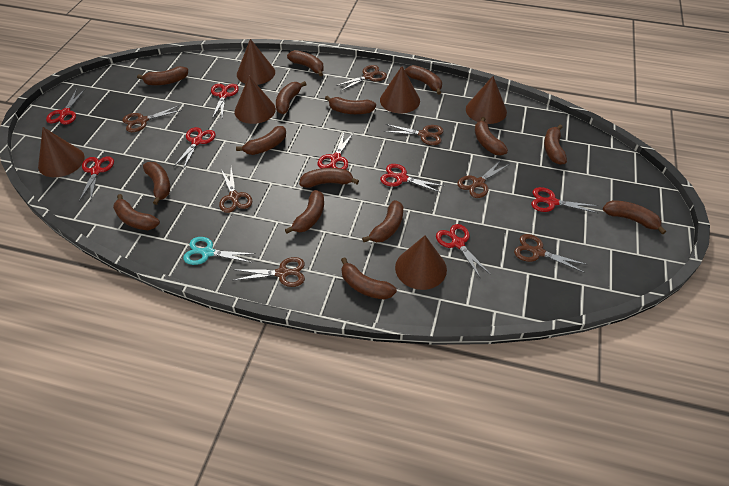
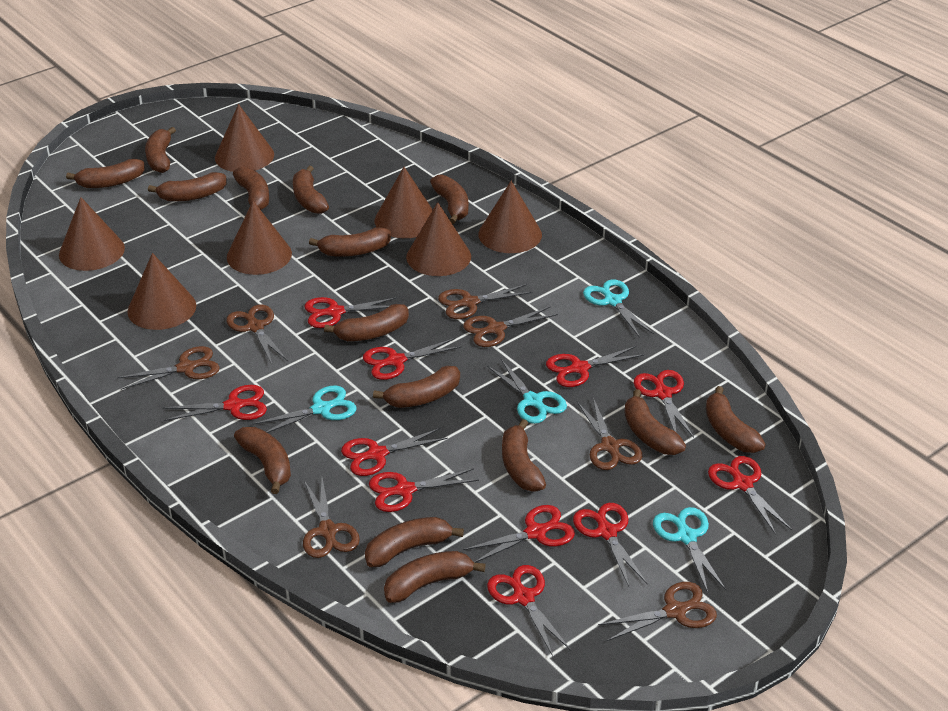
brown cone: 6 -> 7
red scissors: 8 -> 11
turquoise scissors: 1 -> 4

